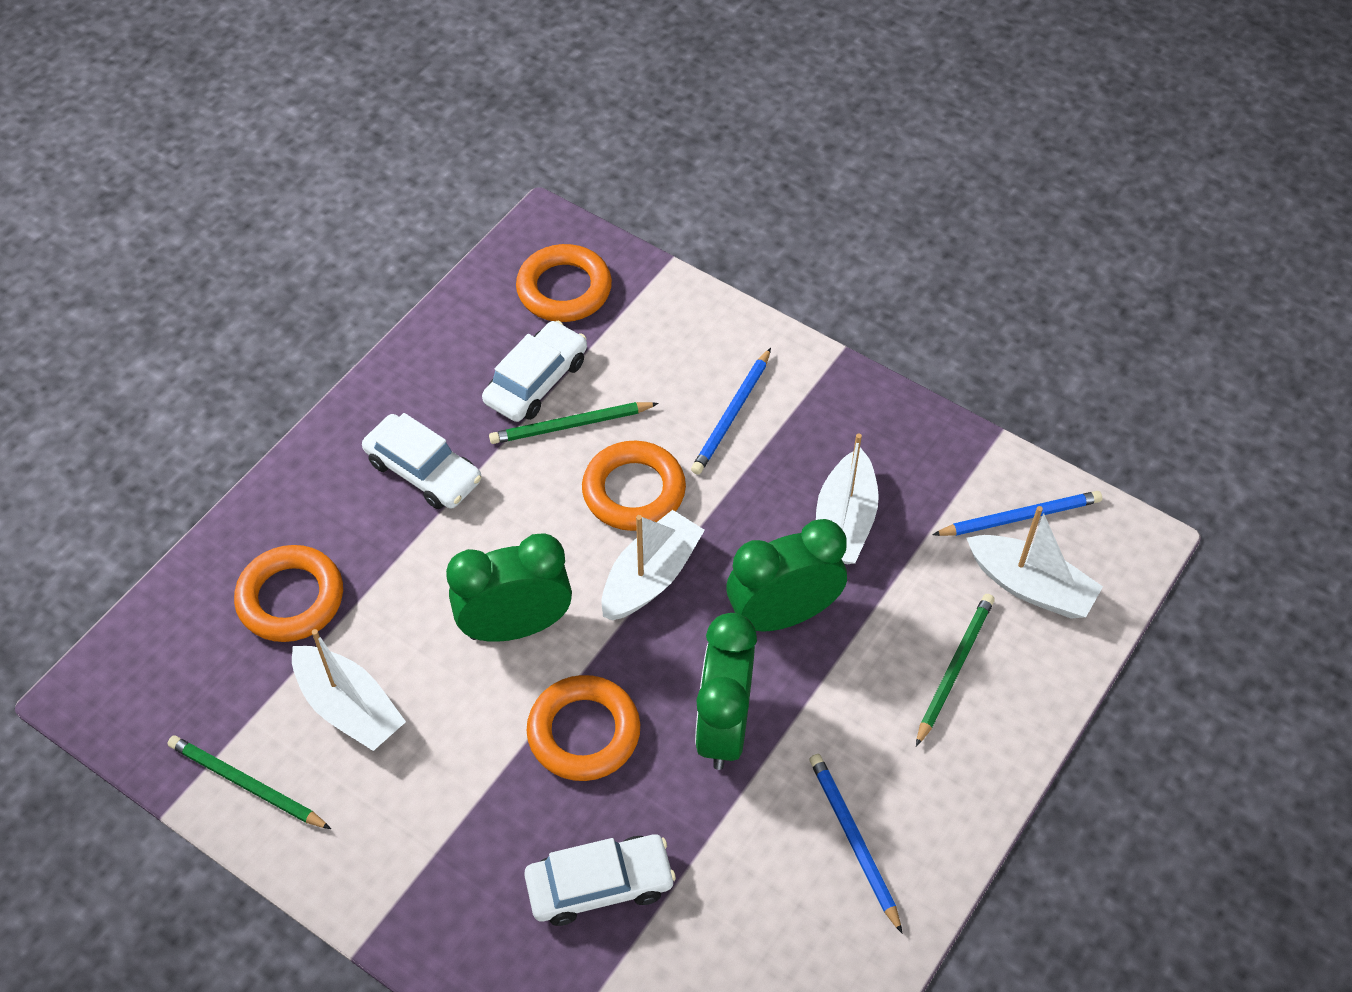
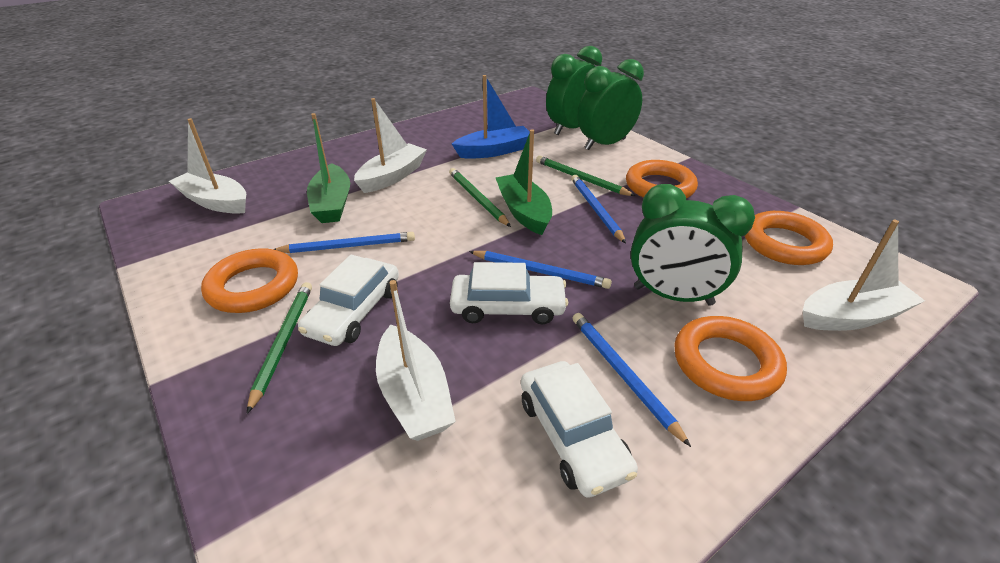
blue boat: 0 -> 1
blue pencil: 3 -> 4
green boat: 0 -> 2

